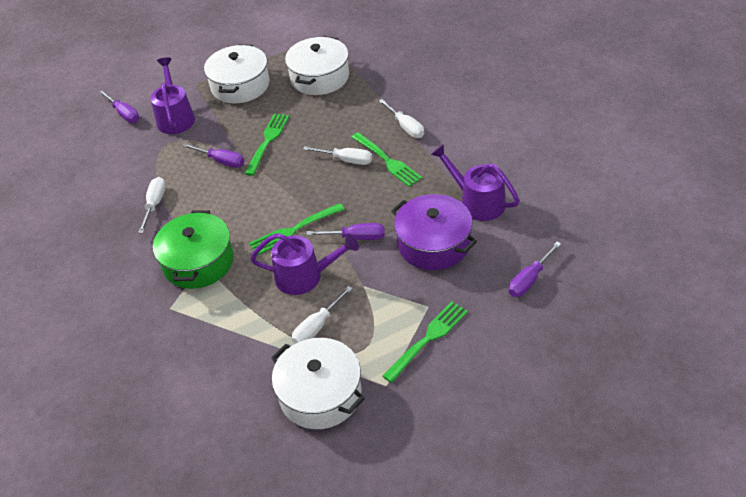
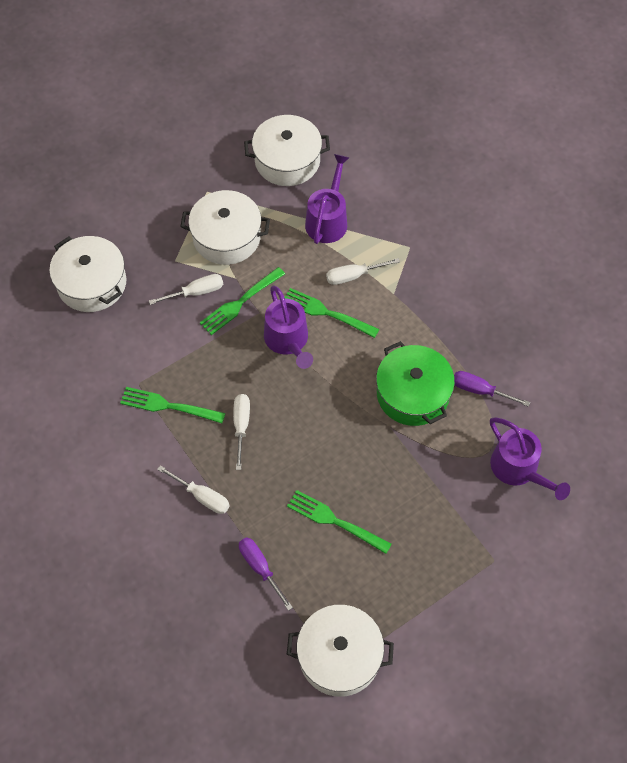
purple pot: 1 -> 0
purple screwdriver: 4 -> 2
white pot: 3 -> 4

